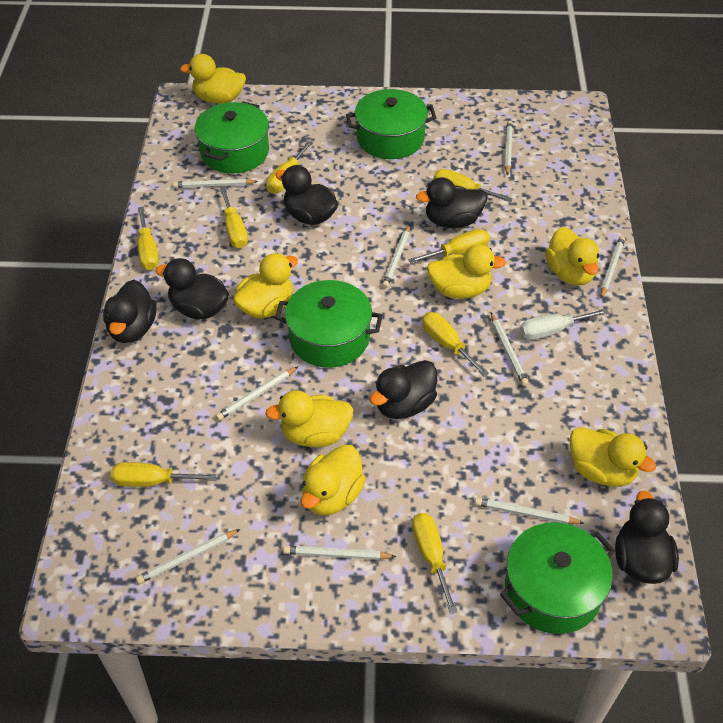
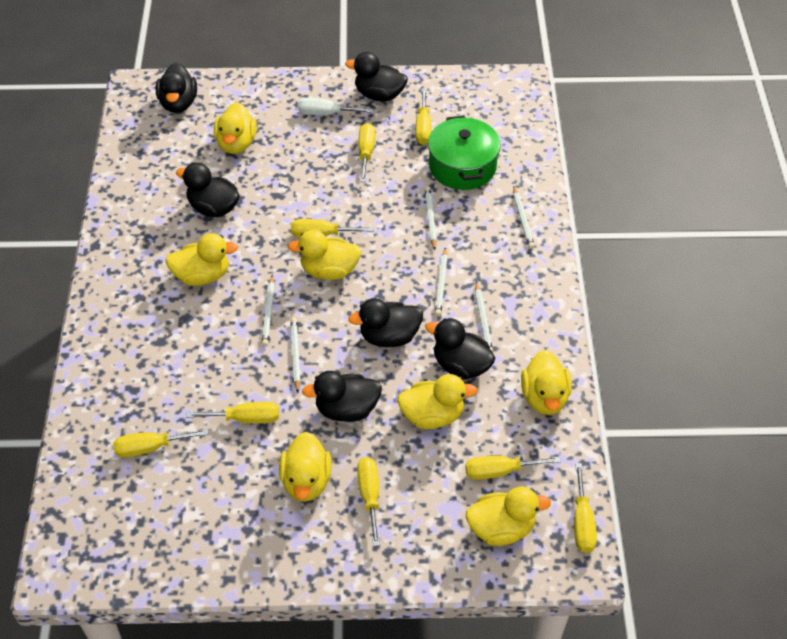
green pot: 4 -> 1
white pencil: 9 -> 6

